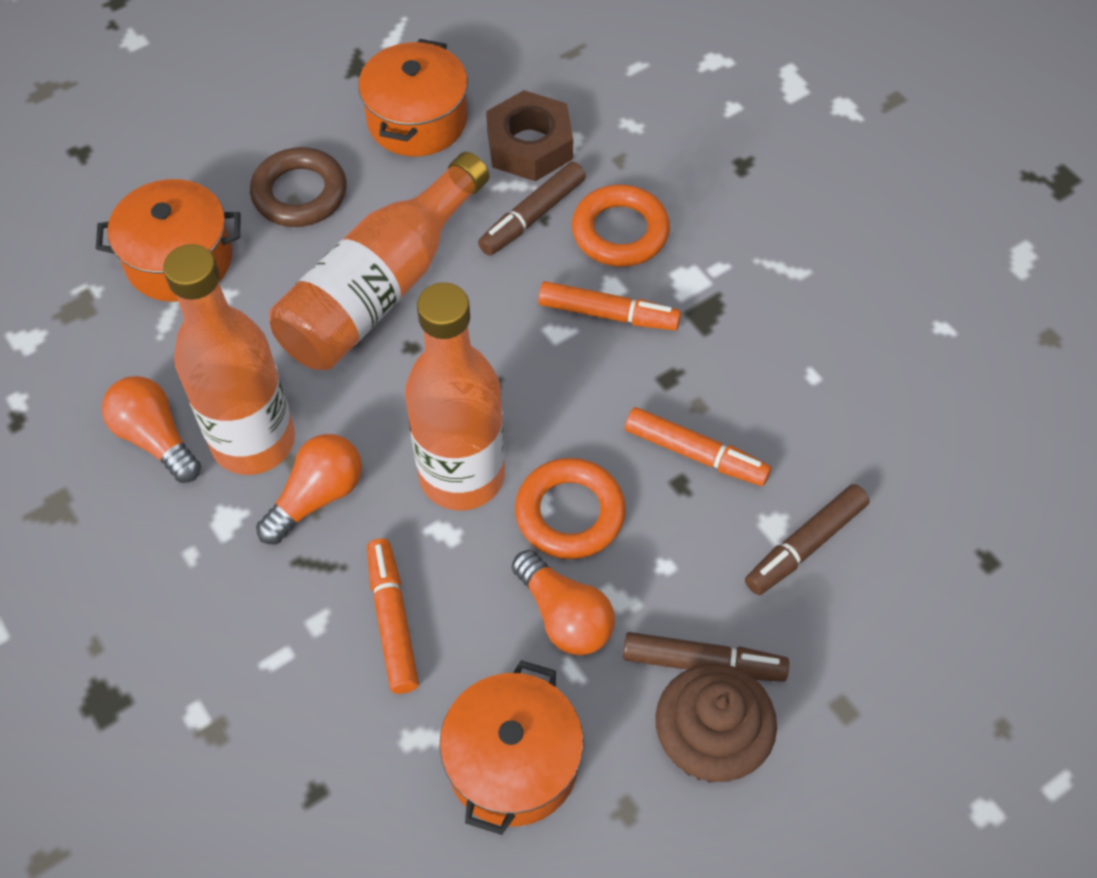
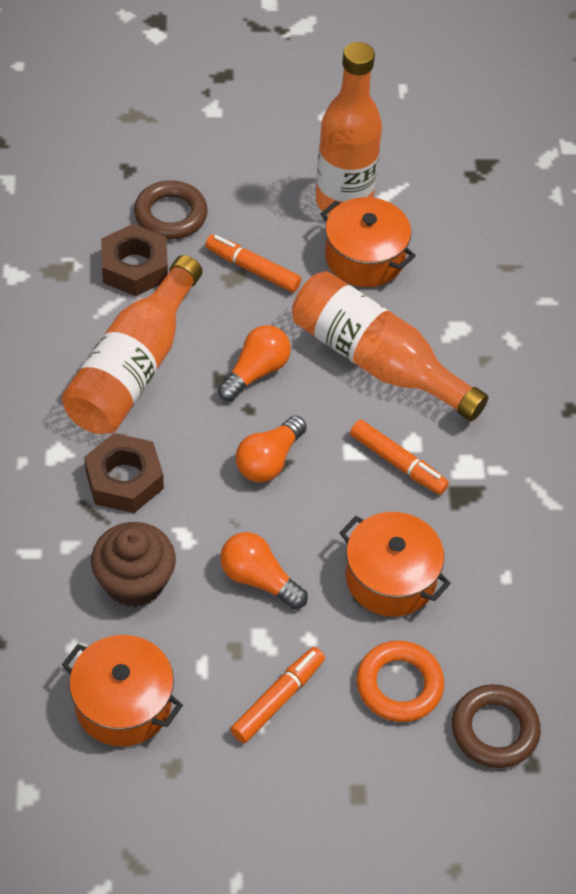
brown marker: 3 -> 0
brown nut: 1 -> 2
brown ring: 1 -> 2
orange ring: 2 -> 1

